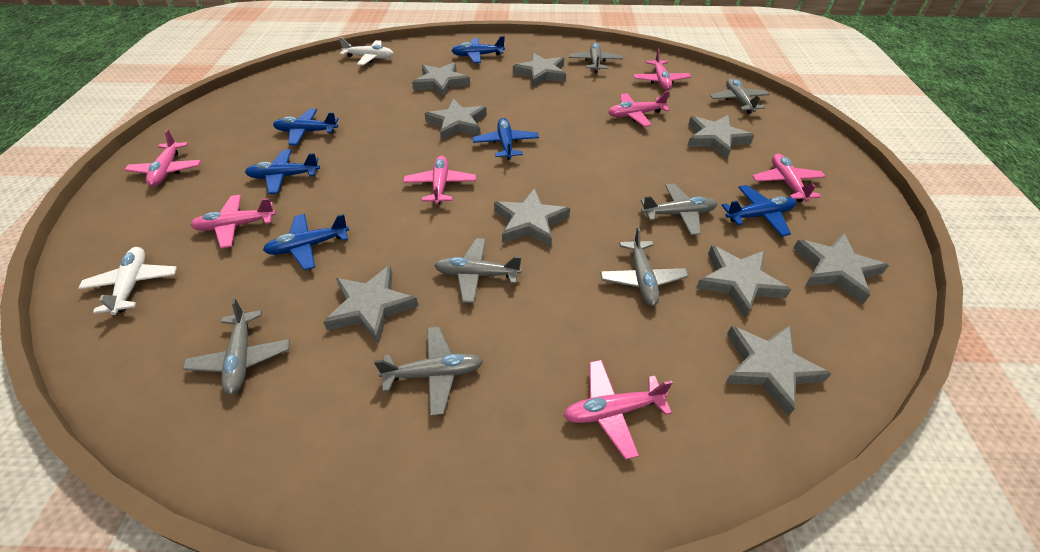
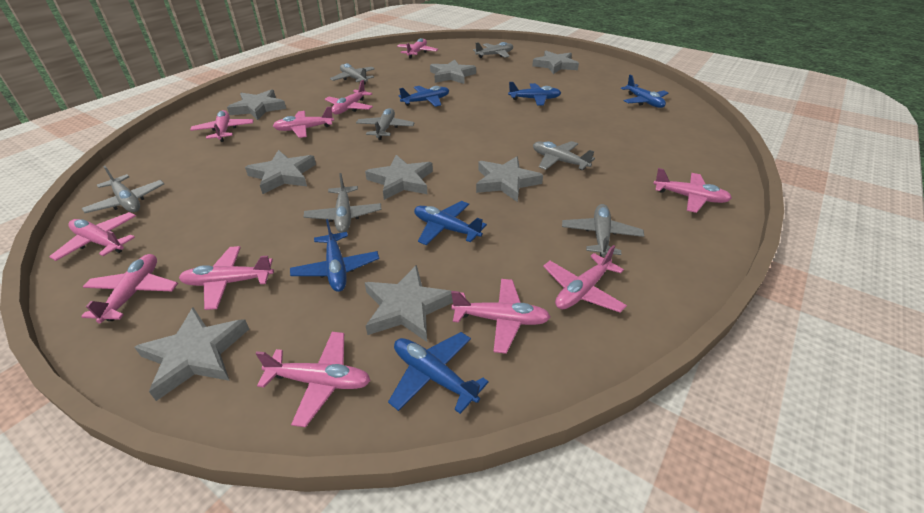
grey star: 9 -> 8
pink plane: 7 -> 11
white plane: 2 -> 0

